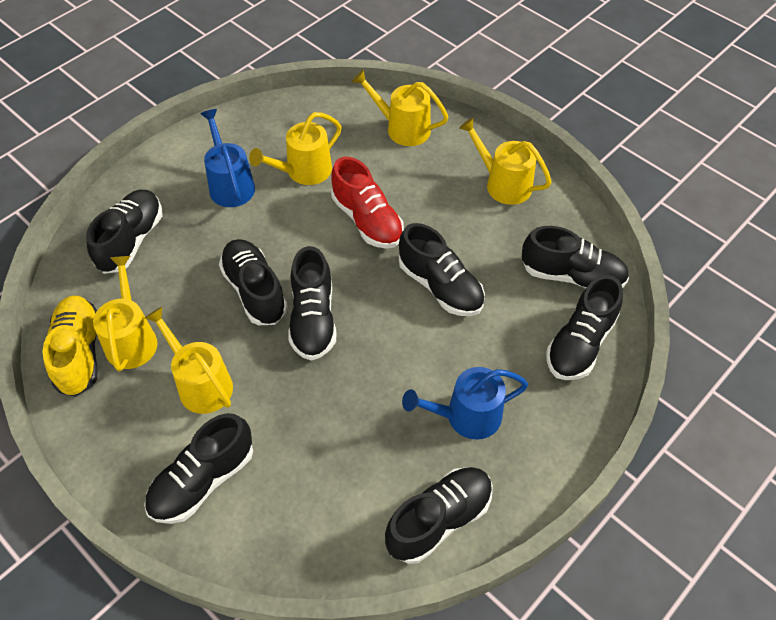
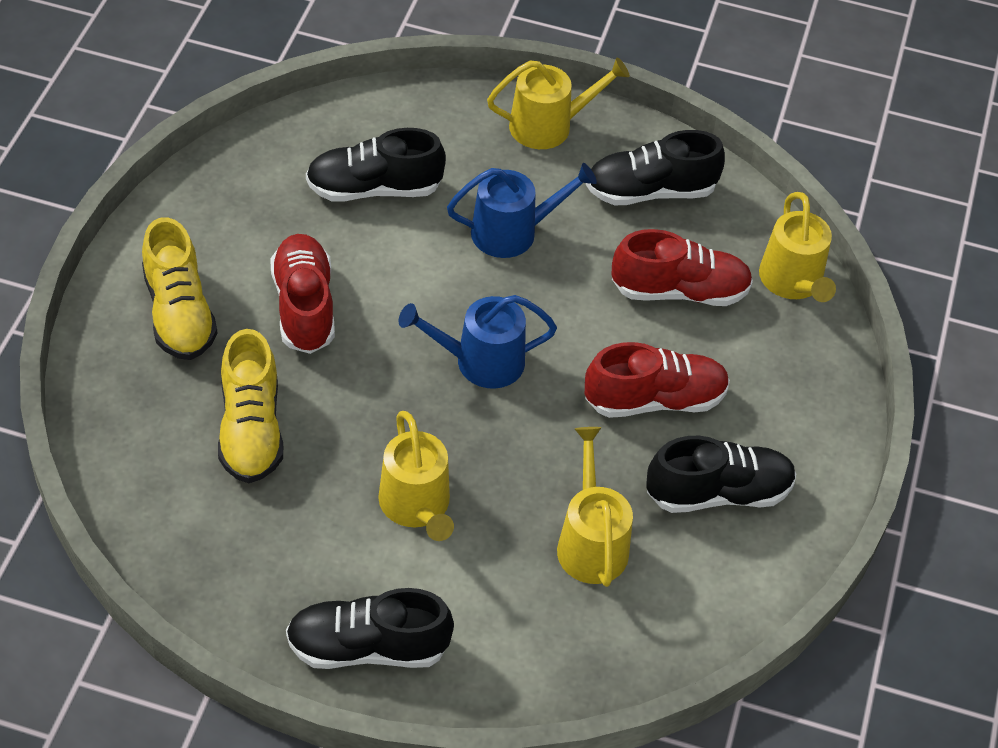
black shoe: 8 -> 4
red shoe: 1 -> 3
yellow shoe: 1 -> 2
yellow watering can: 5 -> 4

